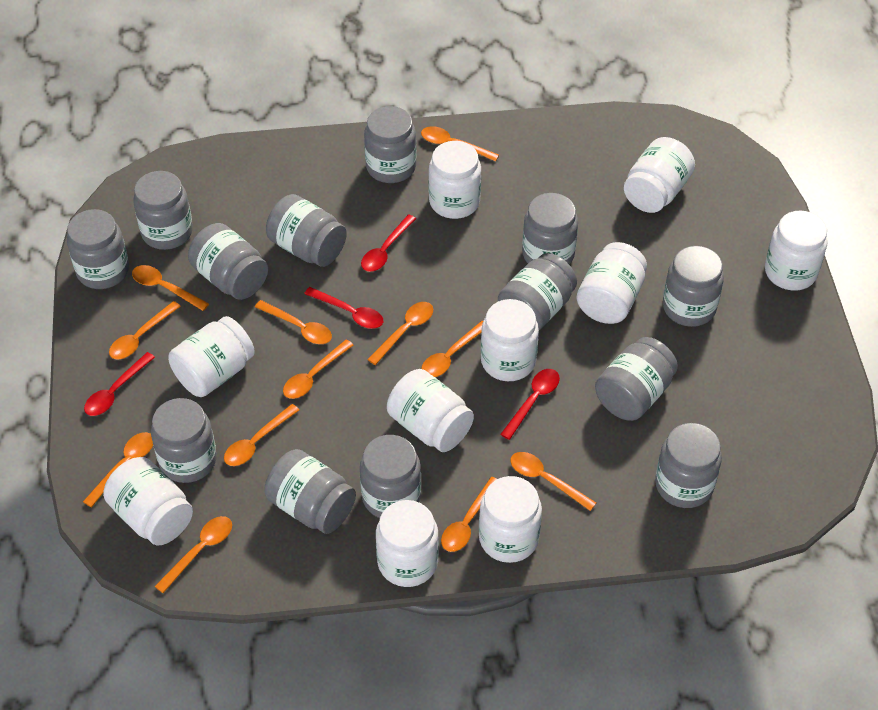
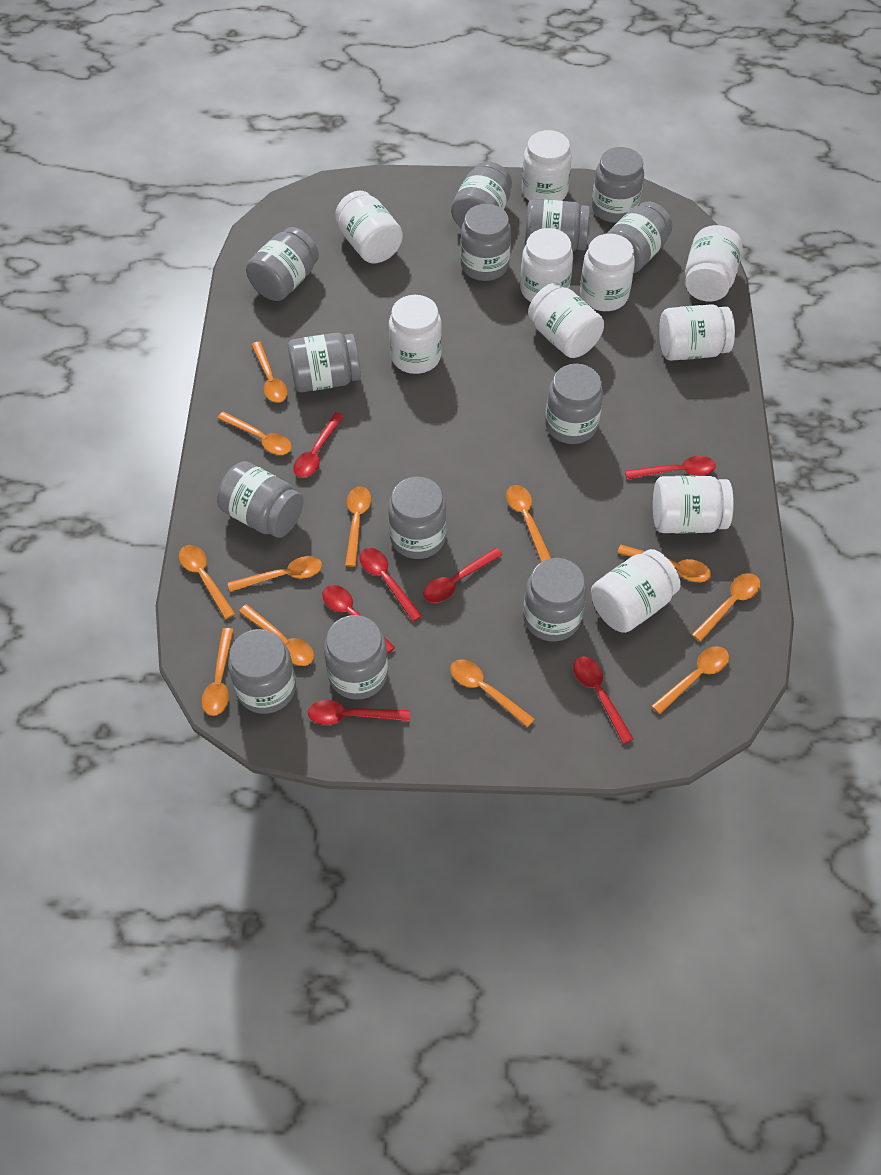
red spoon: 4 -> 7

